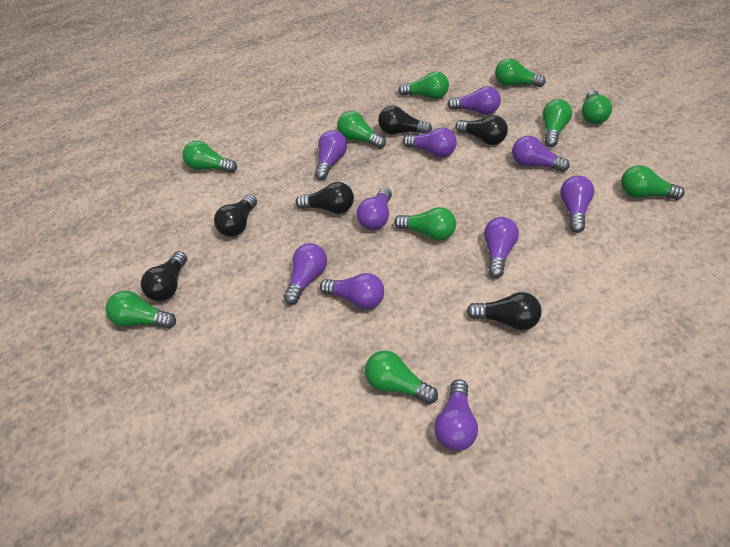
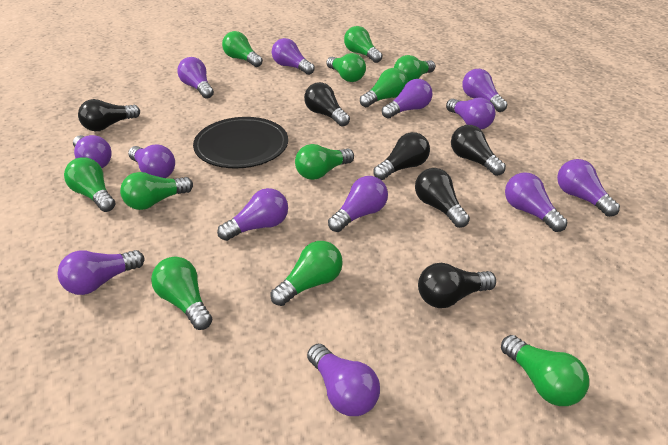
black plate: 0 -> 1
green light bulb: 10 -> 11
purple light bulb: 10 -> 13

